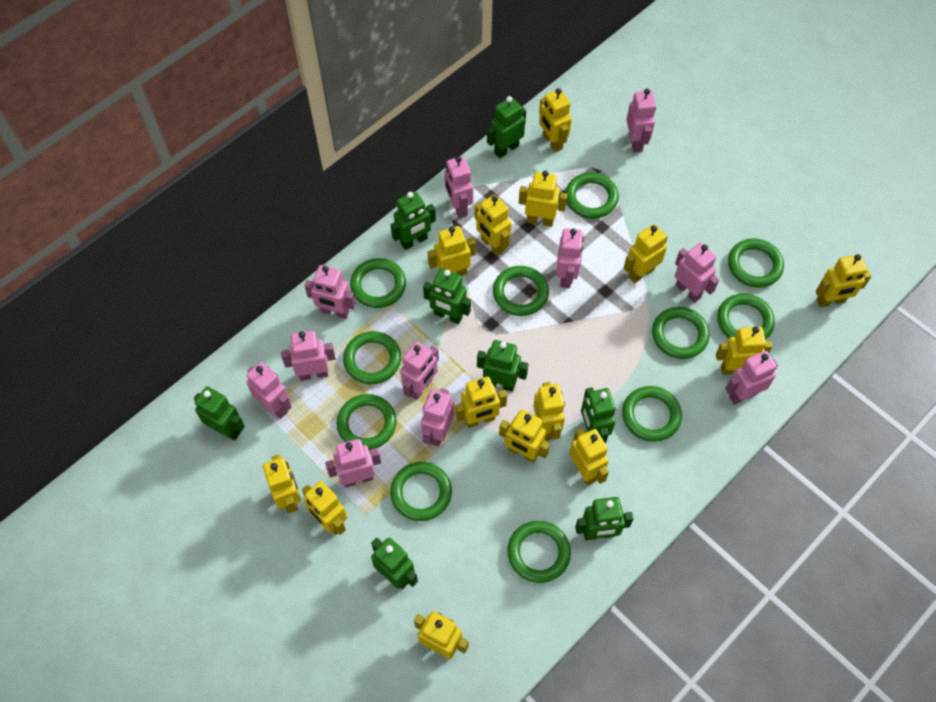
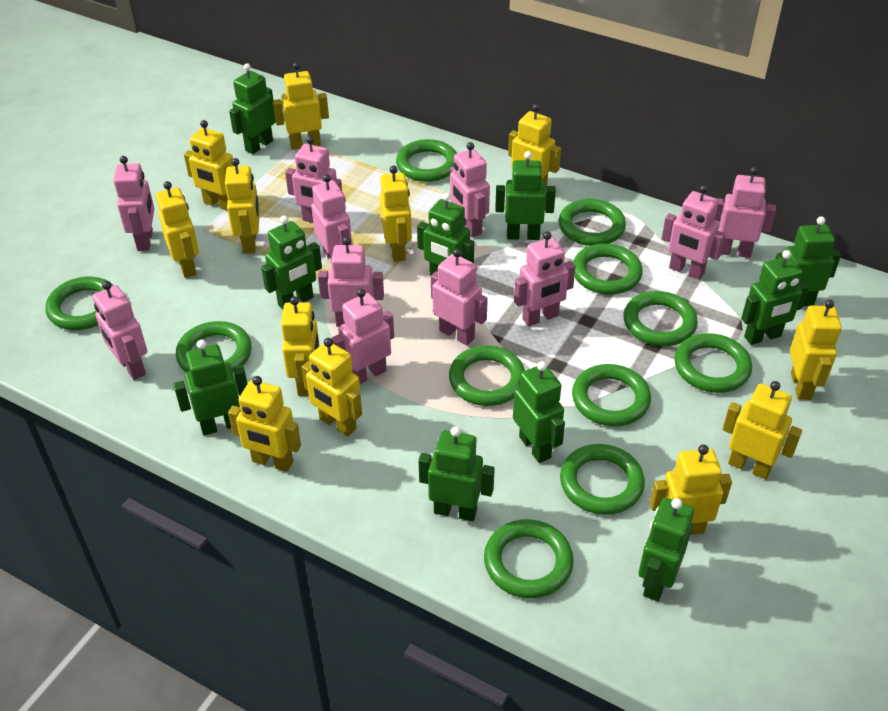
green robot: 8 -> 10
yellow robot: 14 -> 12

